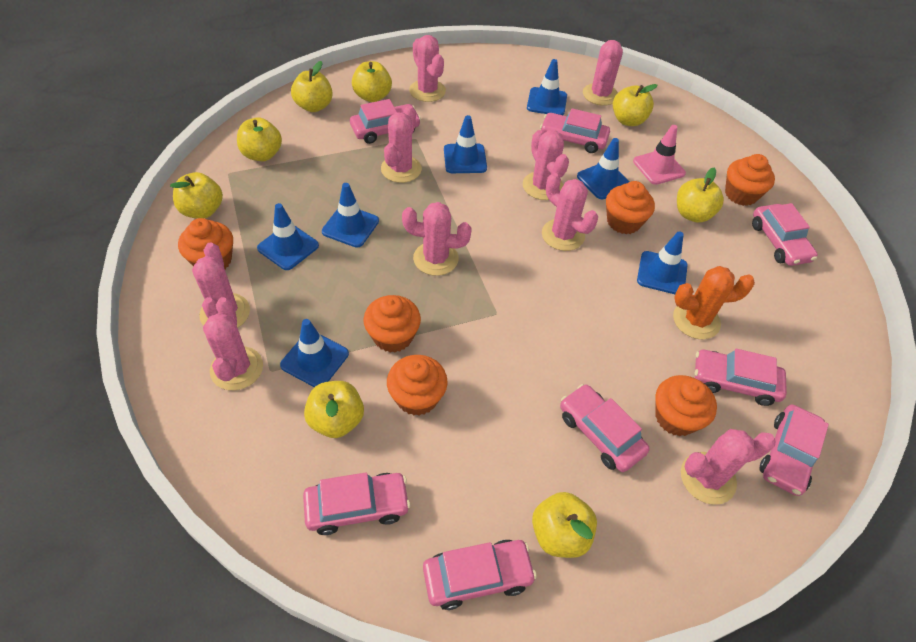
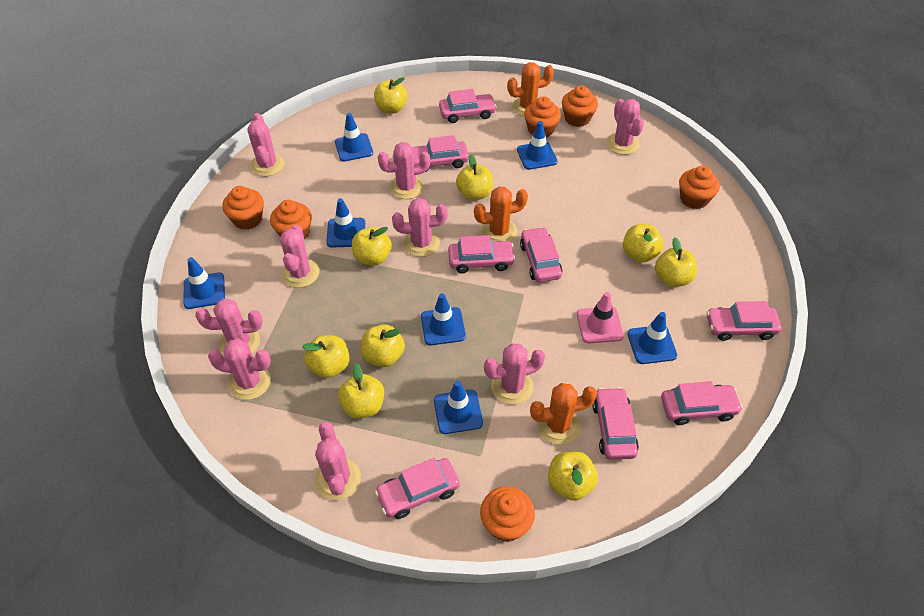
orange cactus: 1 -> 3
yellow apple: 8 -> 9

